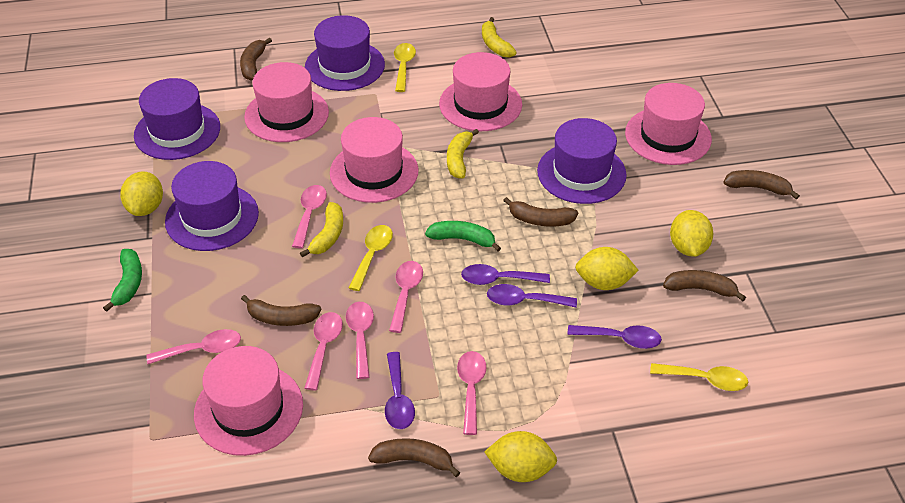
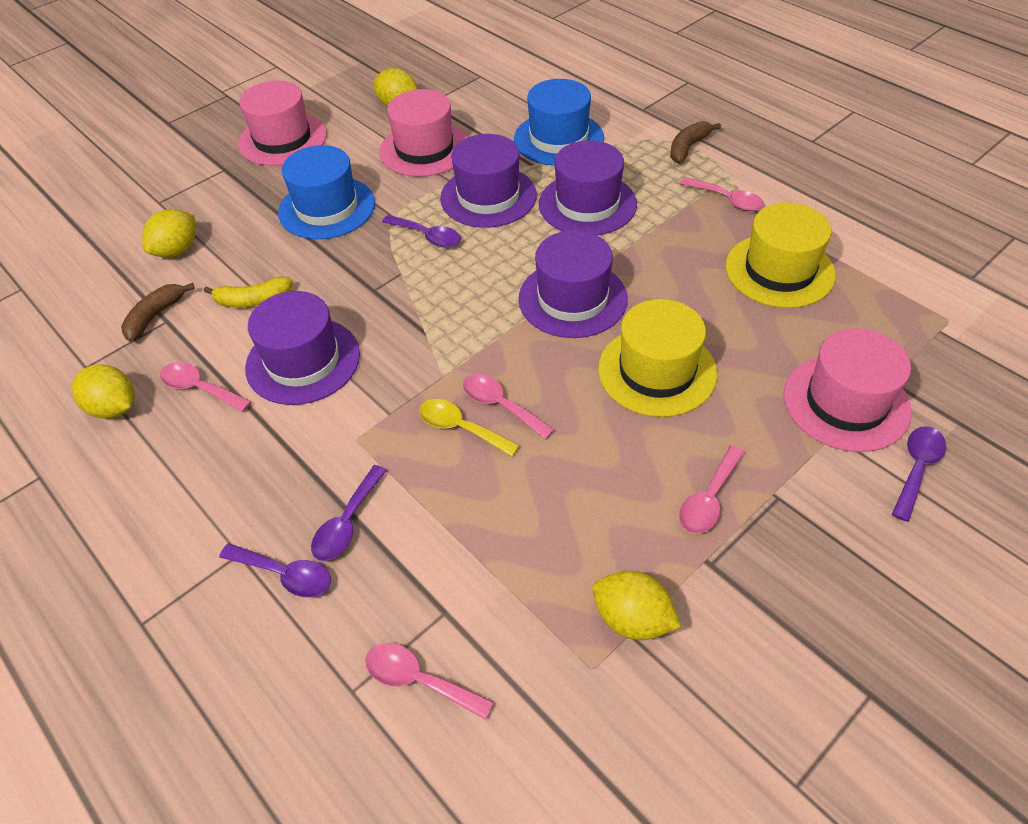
blue hat: 0 -> 2
brown banana: 6 -> 2
green banana: 2 -> 0
pink hat: 5 -> 3
pink spoon: 6 -> 5
yellow banana: 3 -> 1
yellow hat: 0 -> 2
yellow spoon: 3 -> 1

